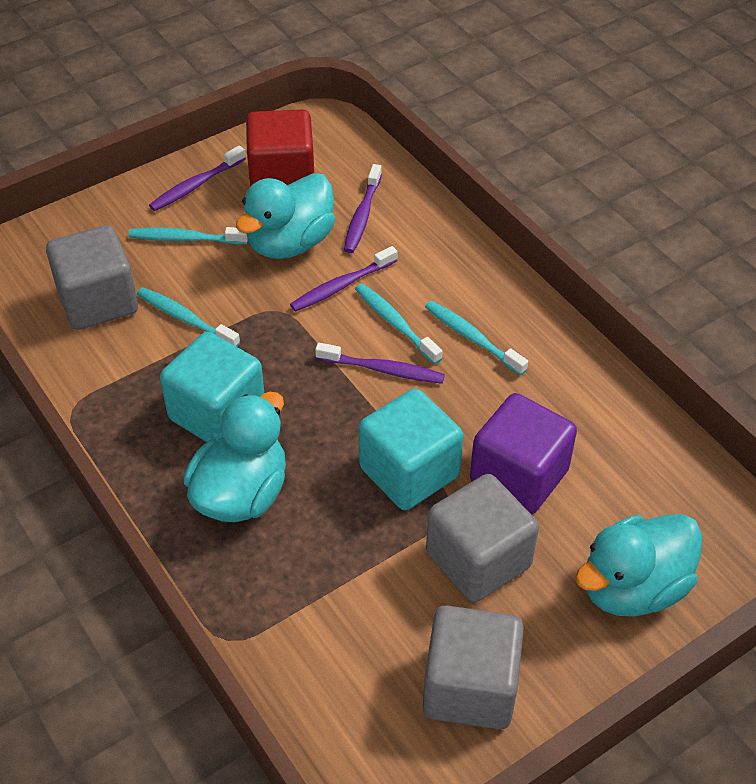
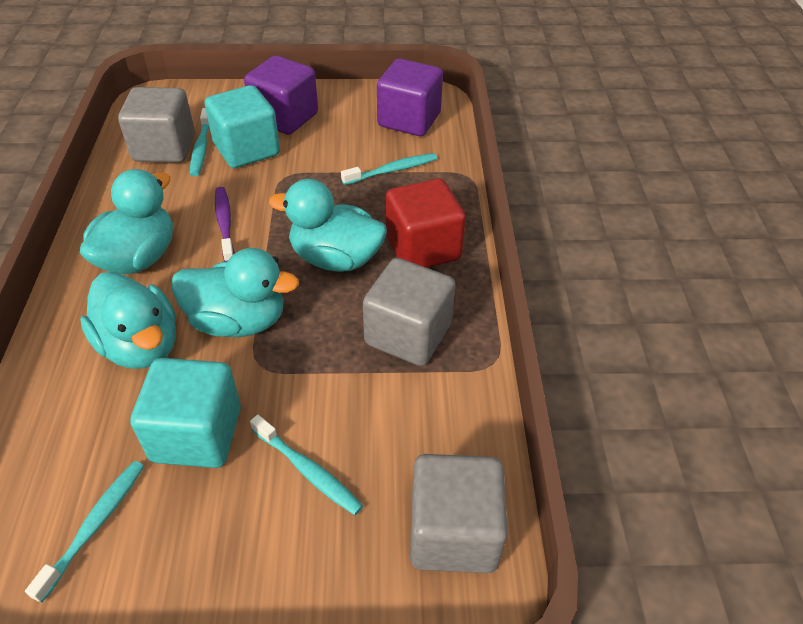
purple cube: 1 -> 2
purple toothbrush: 4 -> 1
turquoise duck: 3 -> 4

